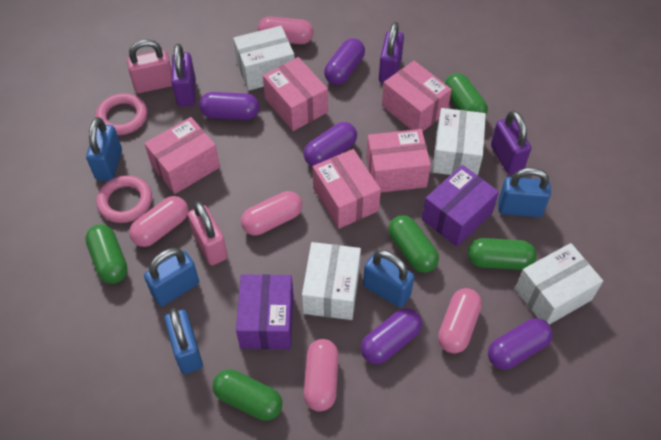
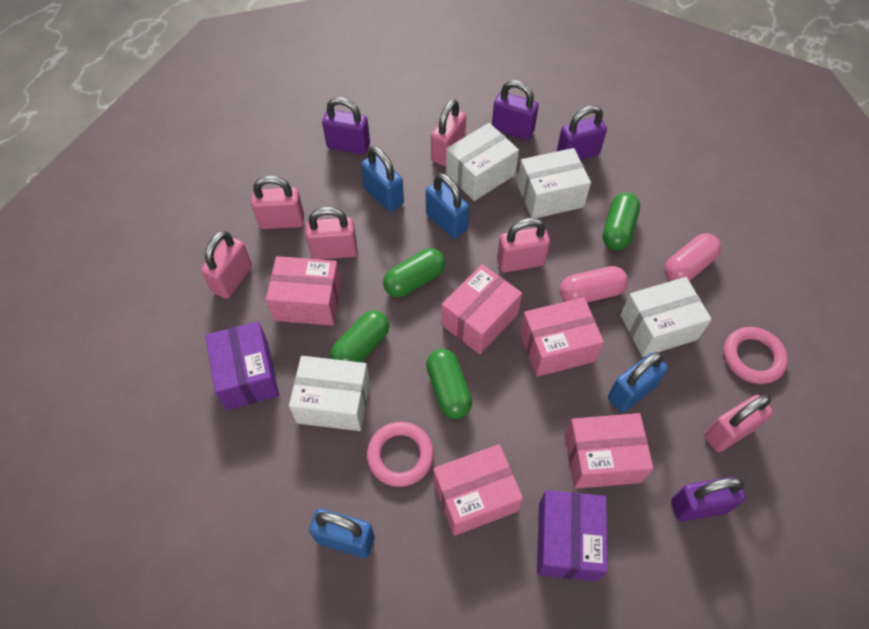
blue padlock: 5 -> 4
green capsule: 5 -> 4
pink capsule: 5 -> 2
pink padlock: 2 -> 6
purple capsule: 5 -> 0
purple padlock: 3 -> 4

